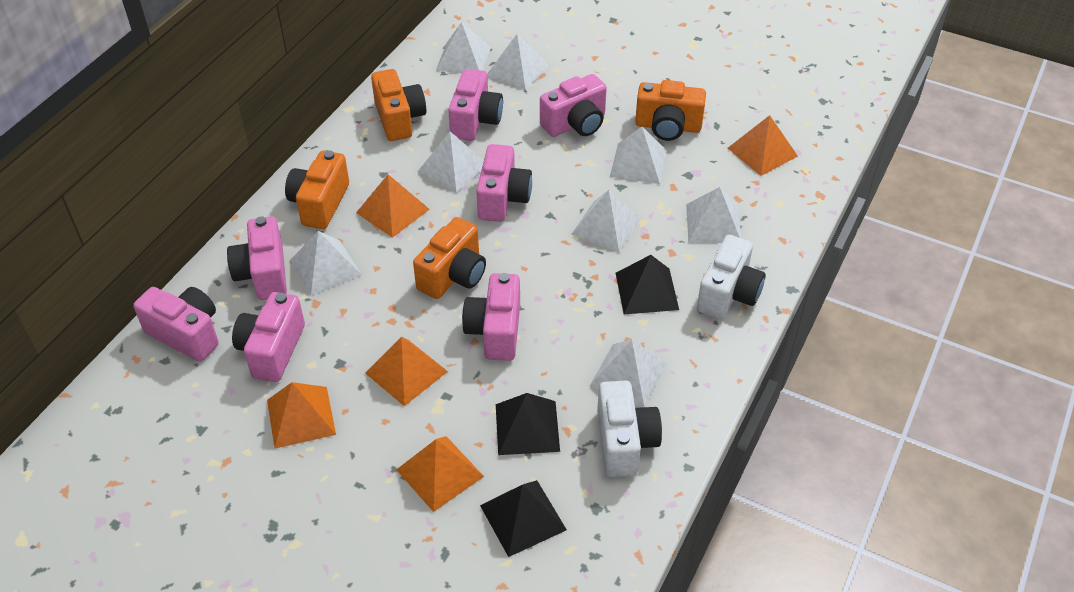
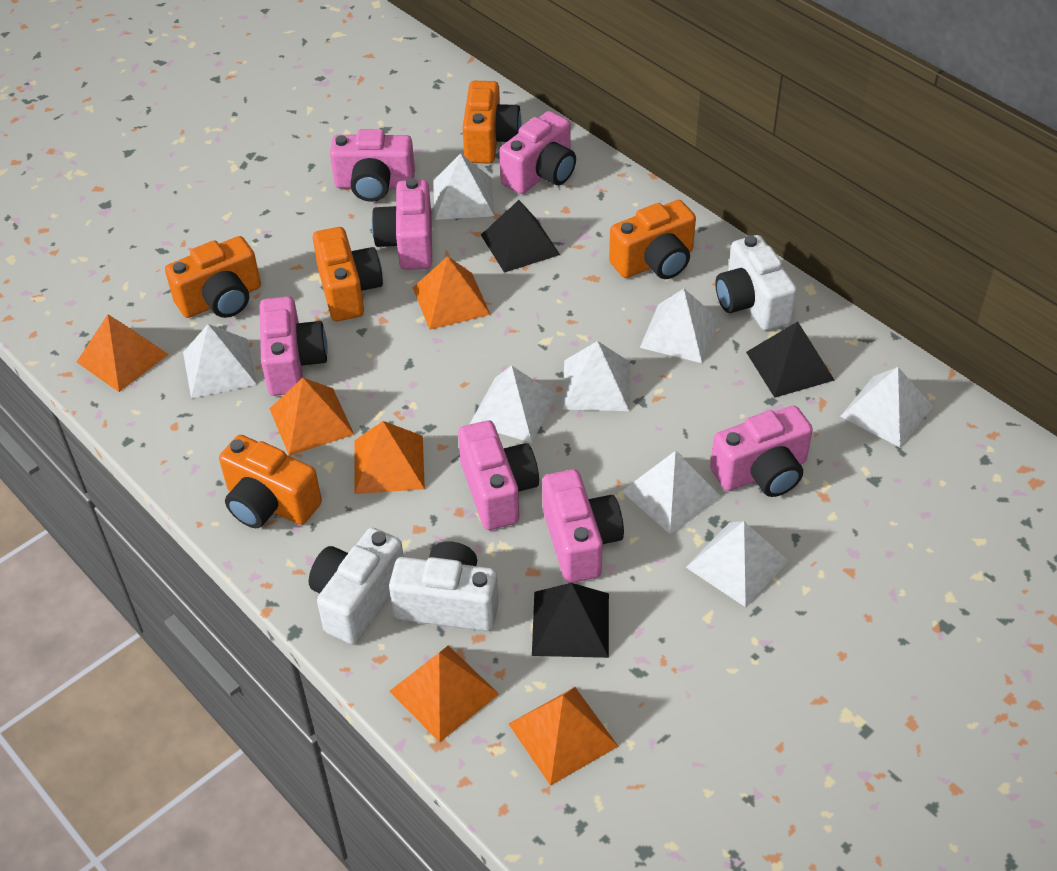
orange camera: 4 -> 5
orange pyramid: 5 -> 6
white camera: 2 -> 3

